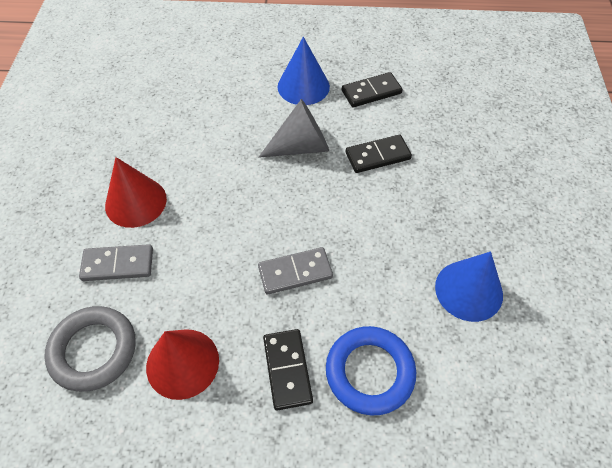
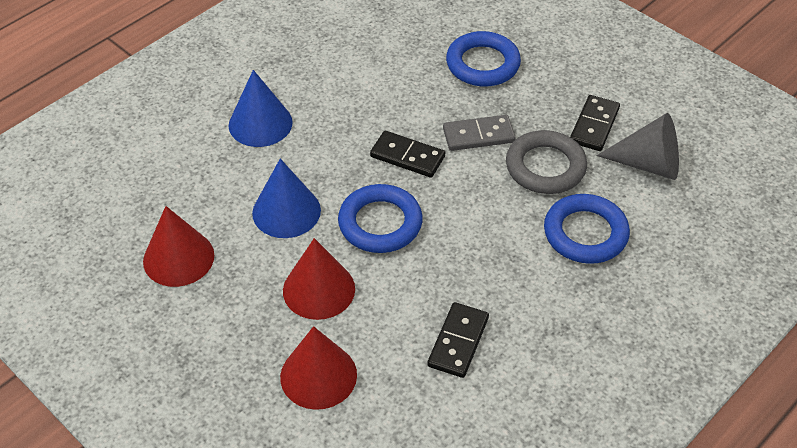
blue ring: 1 -> 3
grey domino: 2 -> 1
red cone: 2 -> 3

